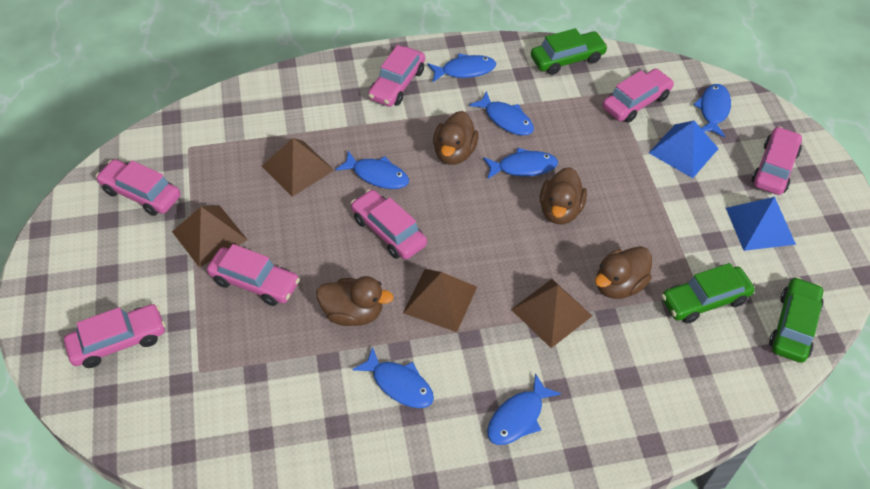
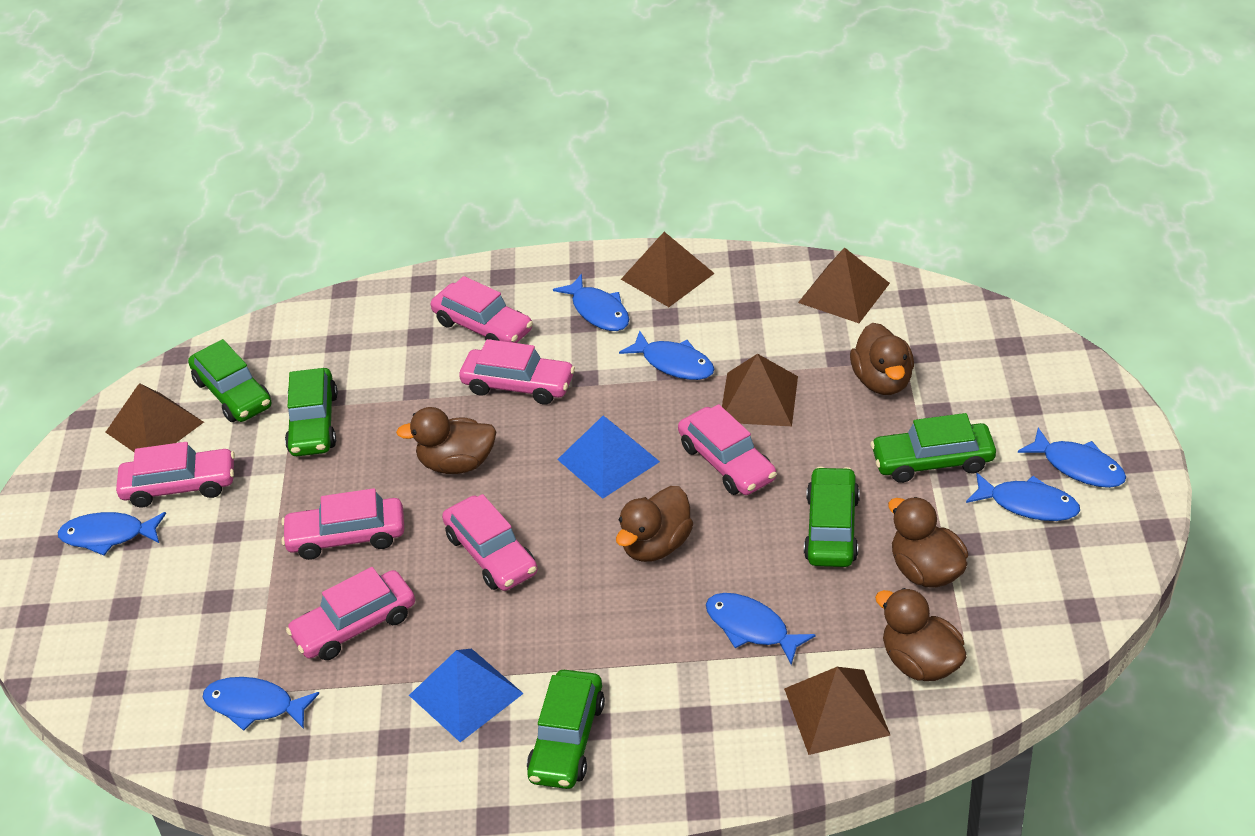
brown duck: 4 -> 5
brown pyramid: 4 -> 5
green car: 3 -> 5

